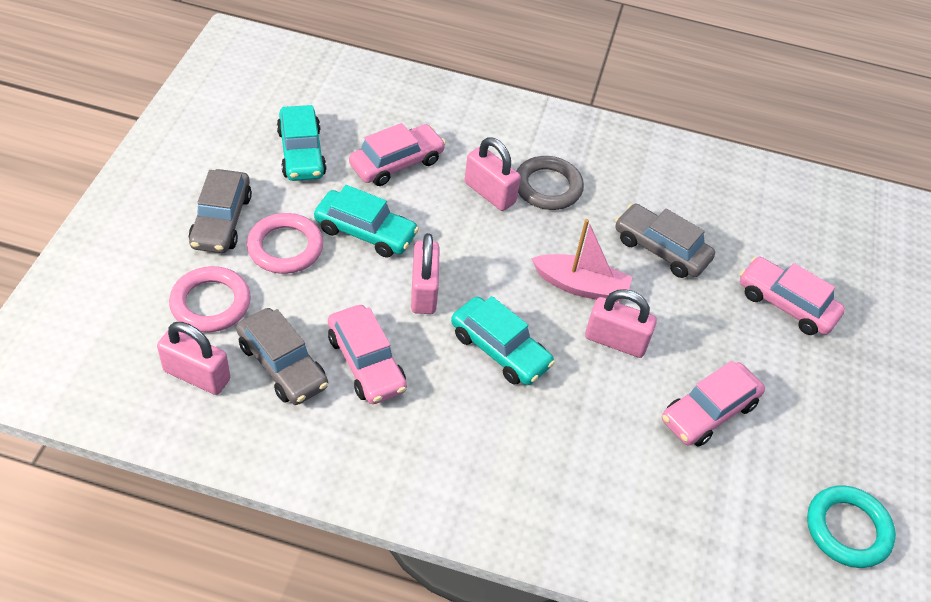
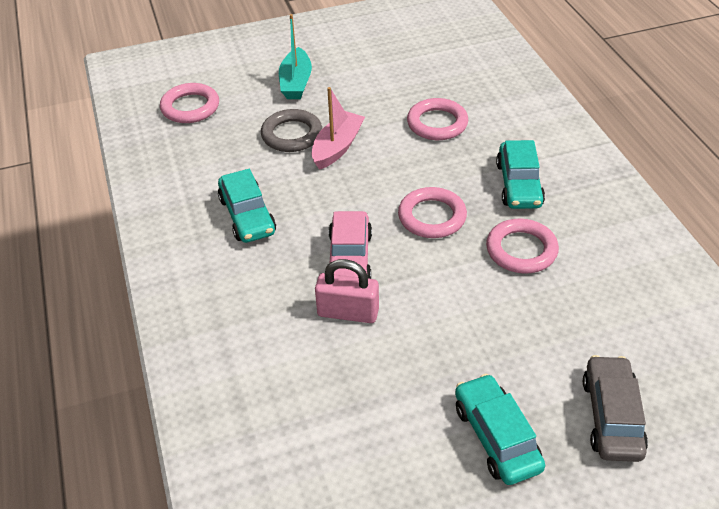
grey car: 3 -> 1
pink car: 4 -> 1
pink padlock: 4 -> 1
pink ring: 2 -> 4
turquoise boat: 0 -> 1
turquoise ring: 1 -> 0

